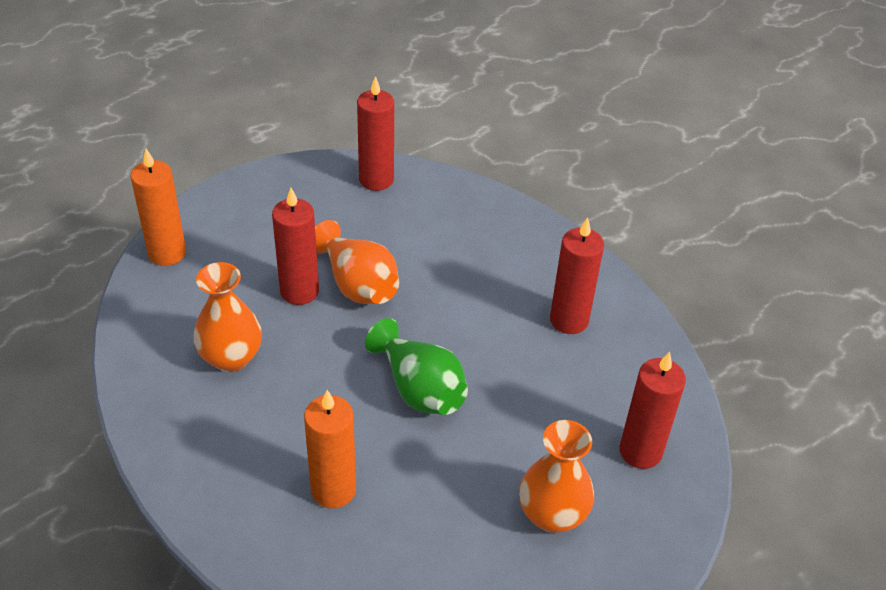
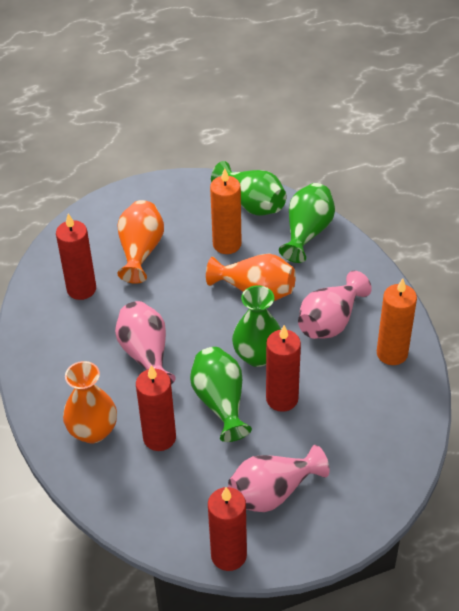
green vase: 1 -> 4
pink vase: 0 -> 3

